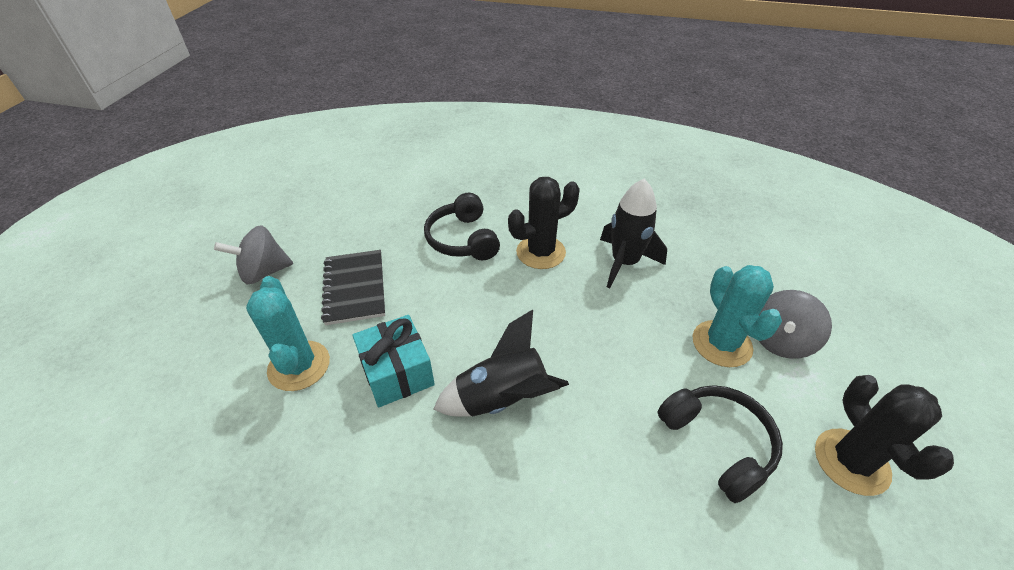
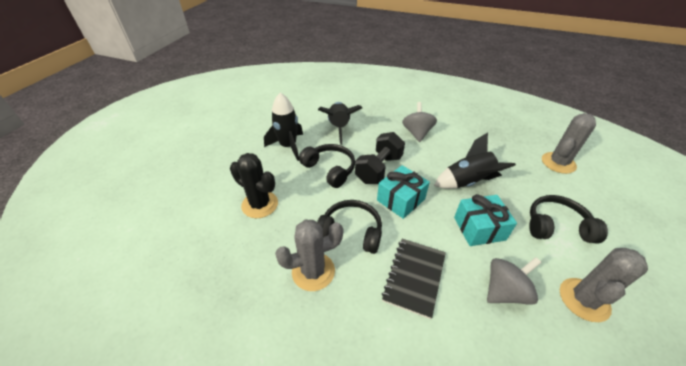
black cactus: 2 -> 1
black dumbbell: 0 -> 1
black headphones: 2 -> 3
black rocket: 2 -> 3
grey cactus: 0 -> 3
turquoise cactus: 2 -> 0
turquoise gift: 1 -> 2

